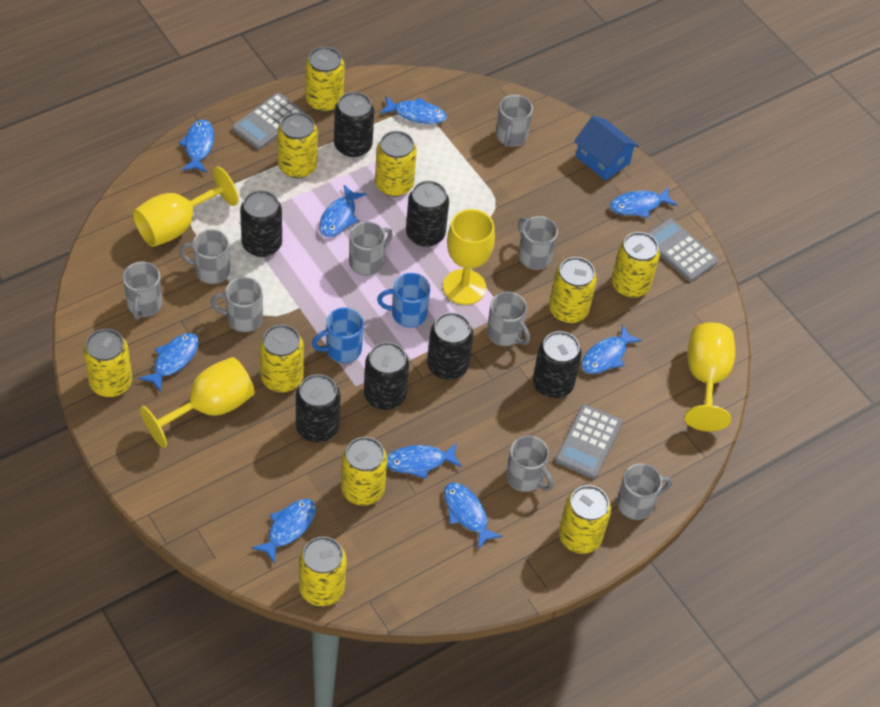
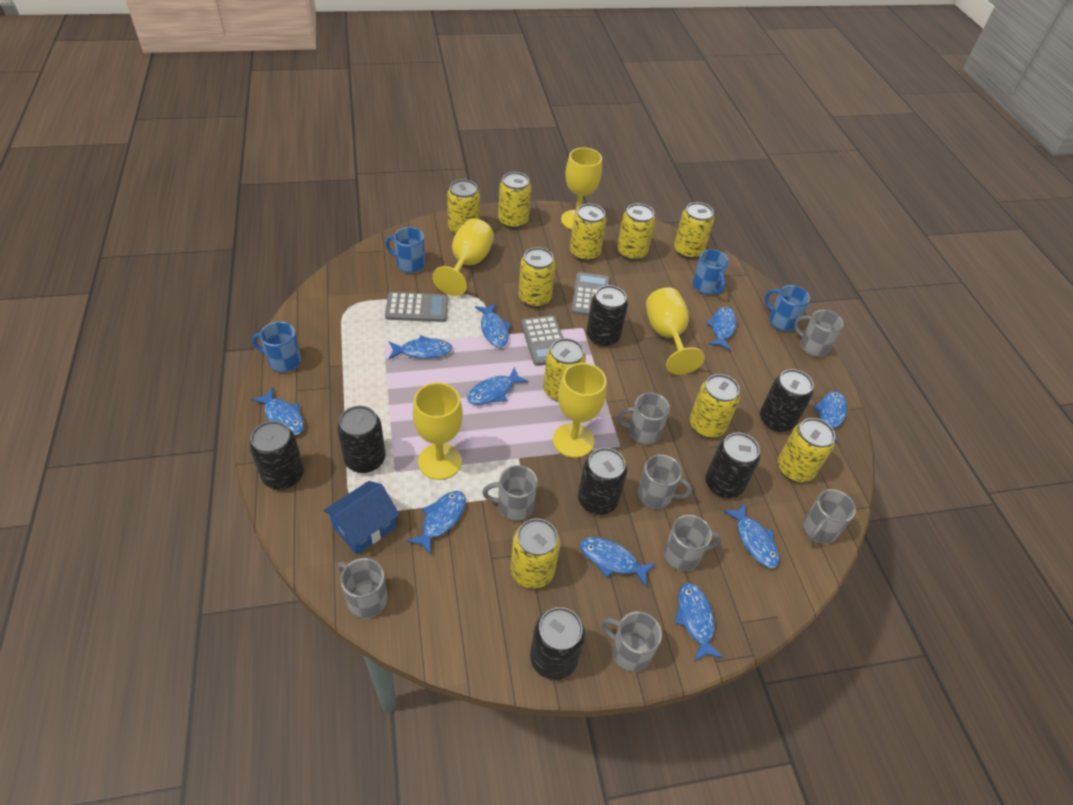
blue fish: 9 -> 10
blue mug: 2 -> 4
grey mug: 9 -> 8
yellow goblet: 4 -> 5

